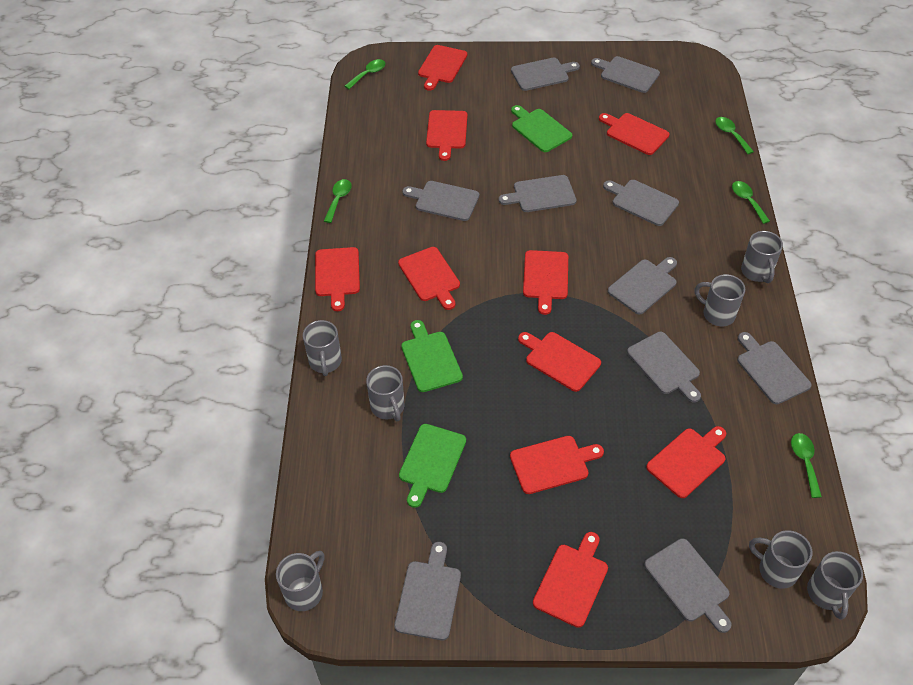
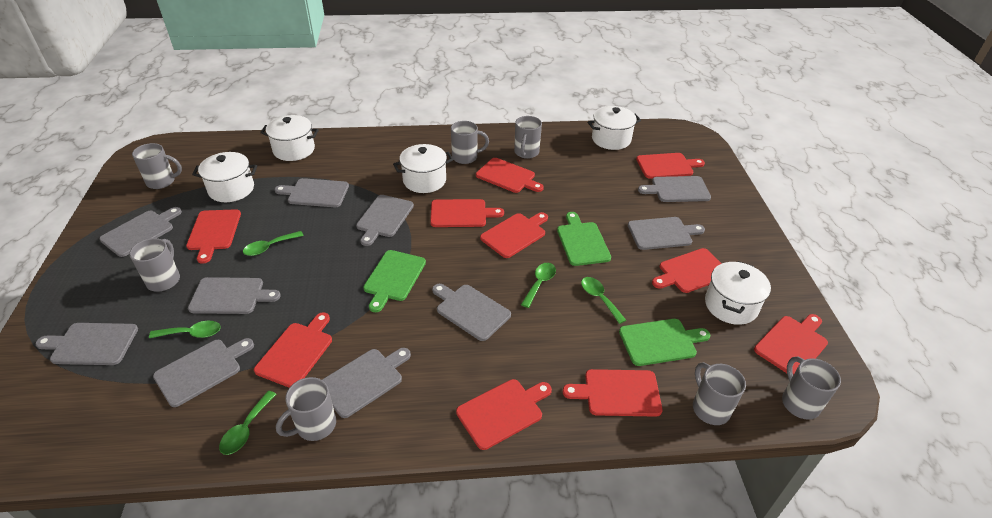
white pot: 0 -> 5

